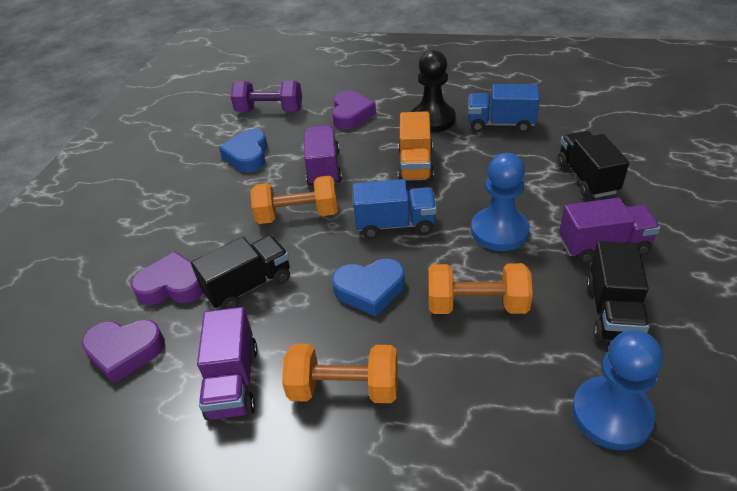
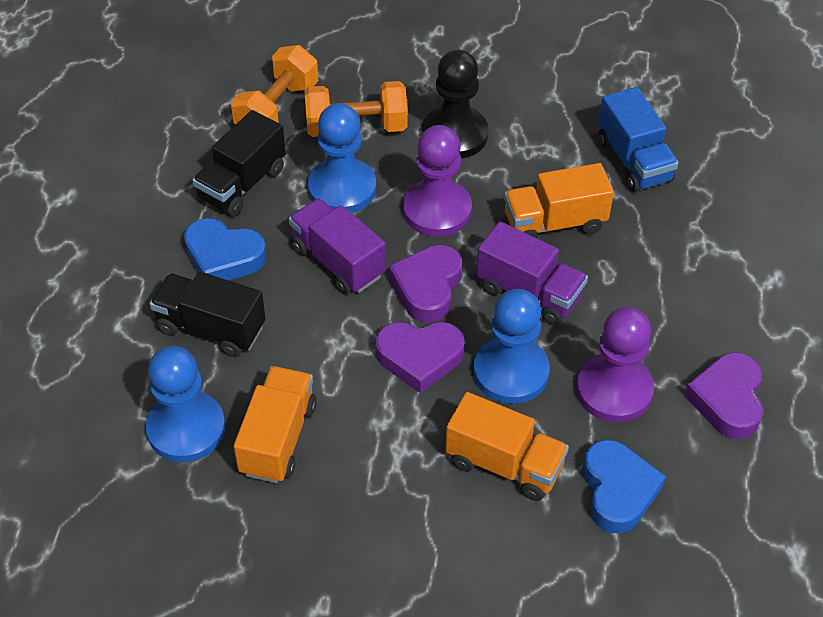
black truck: 3 -> 2
blue pawn: 2 -> 3
blue truck: 2 -> 1
orange dumbbell: 3 -> 2
orange truck: 1 -> 3
purple dumbbell: 1 -> 0
purple pawn: 0 -> 2
purple truck: 3 -> 2

